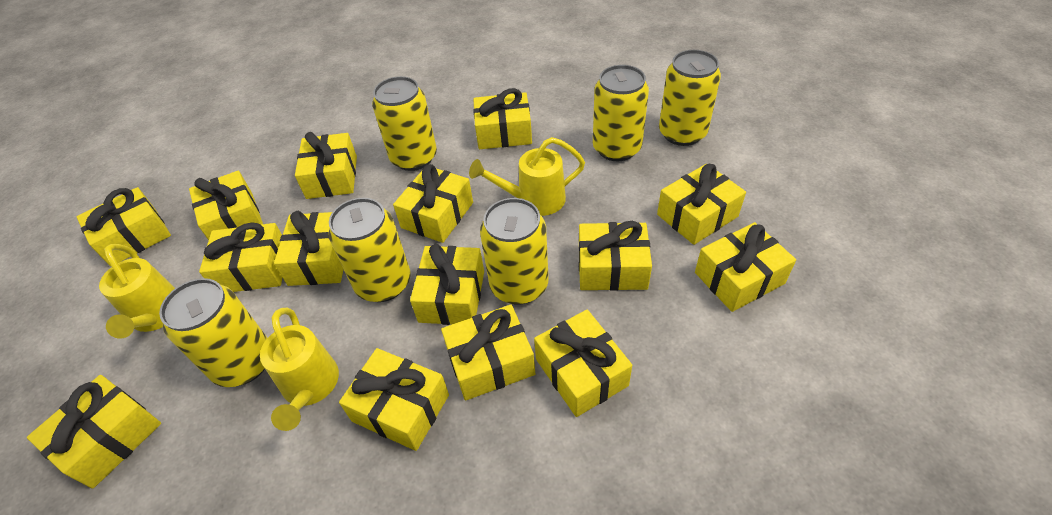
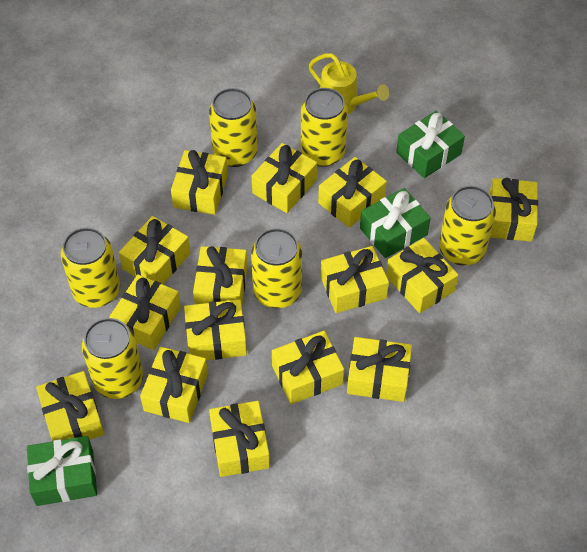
green gift: 0 -> 3
yellow watering can: 3 -> 1

